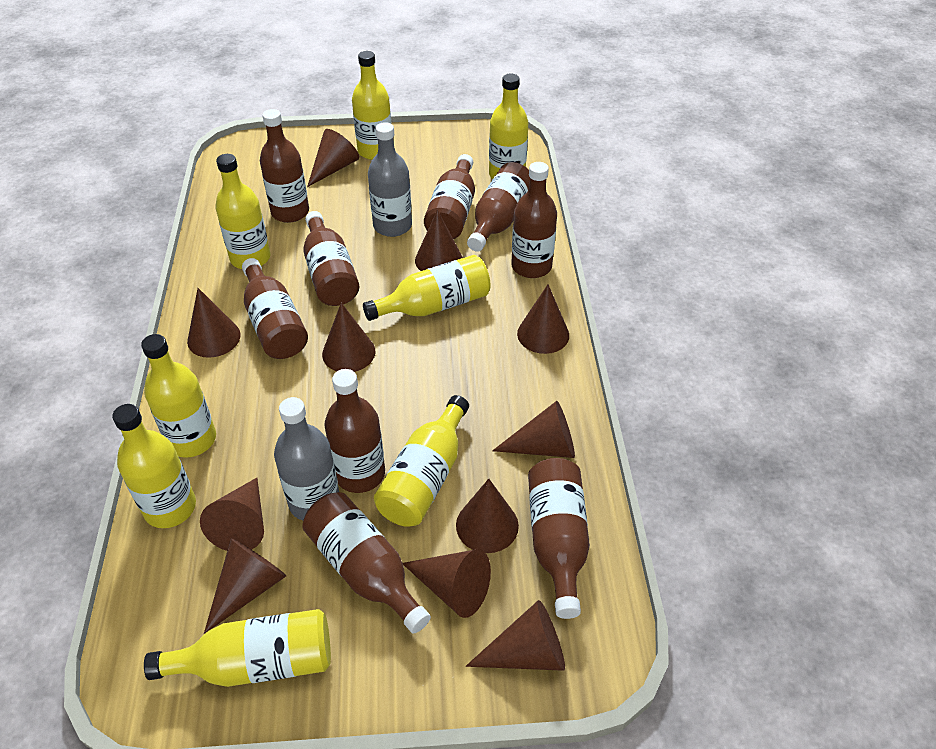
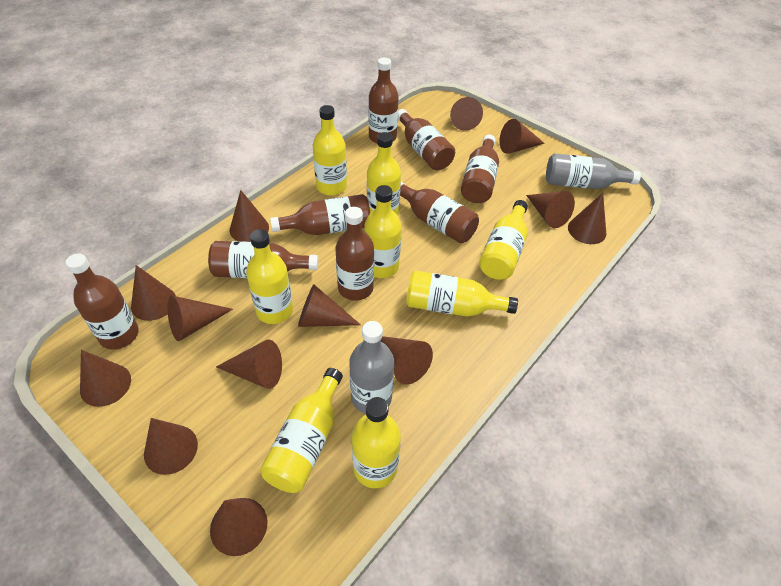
brown bottle: 9 -> 8
brown cone: 11 -> 13

